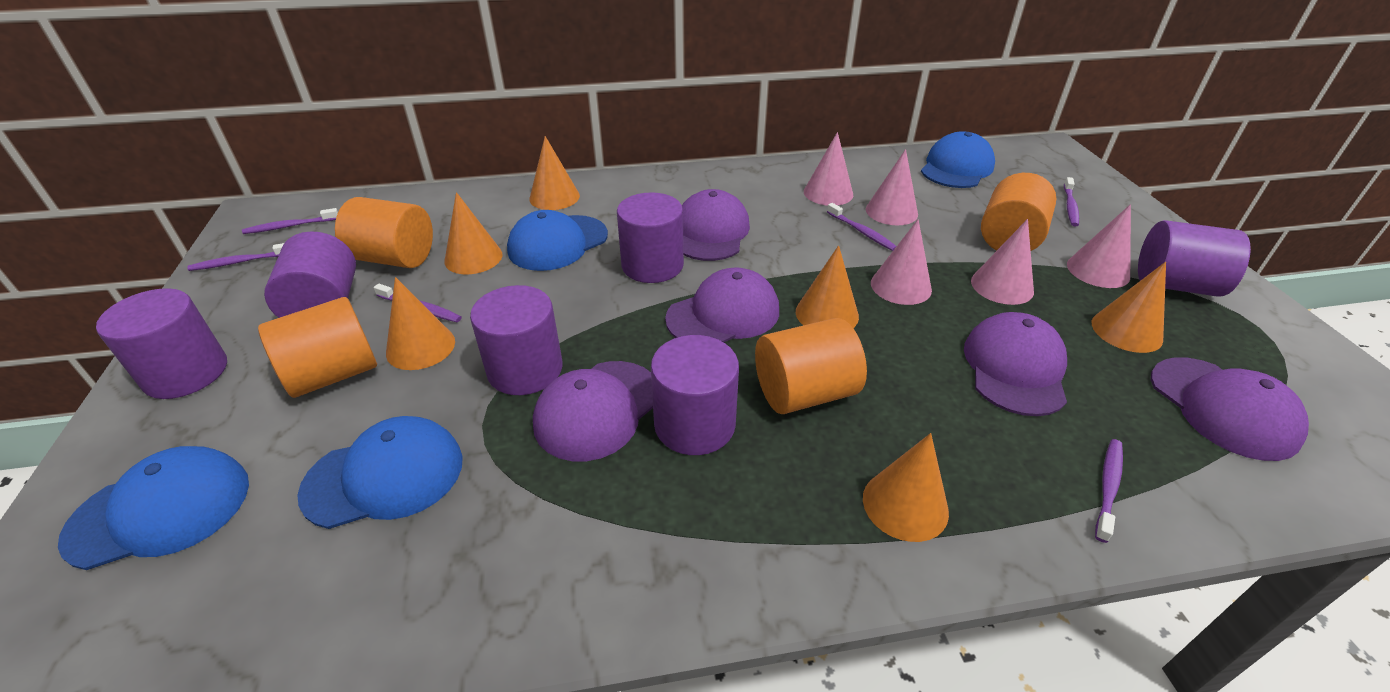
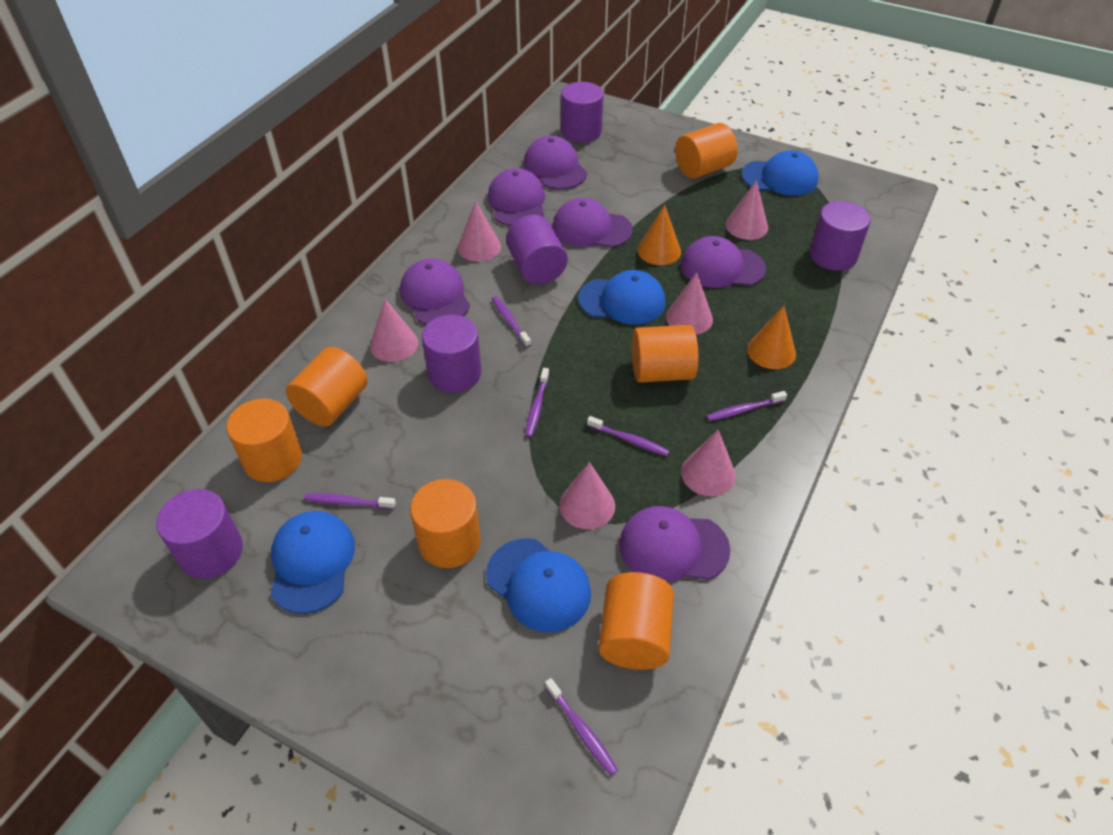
orange cone: 6 -> 2
orange cylinder: 4 -> 6
pink cone: 5 -> 6
purple cap: 5 -> 6
purple cylinder: 6 -> 5

